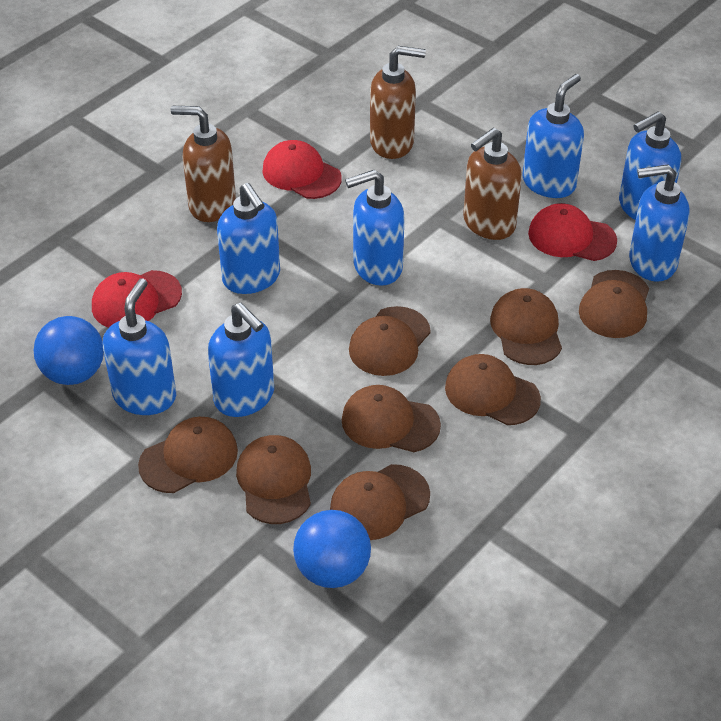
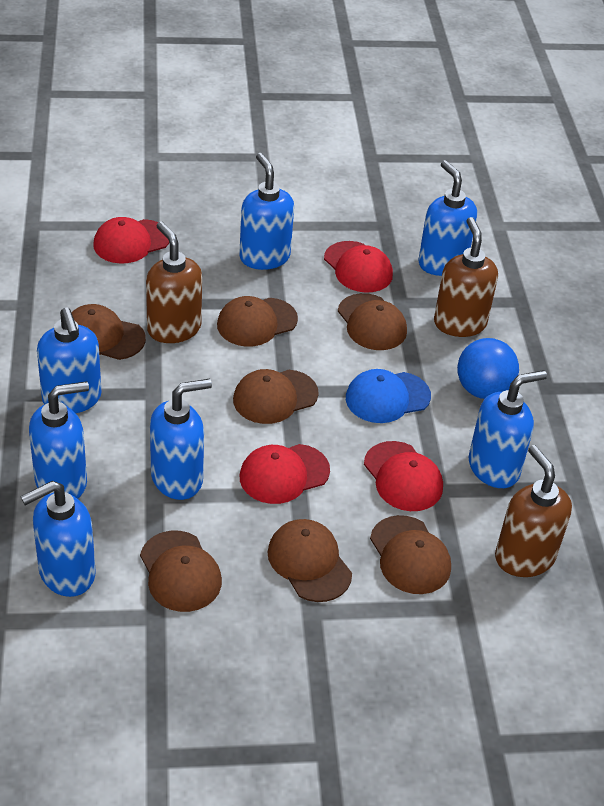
blue ball: 2 -> 1
blue cap: 0 -> 1
brown cap: 8 -> 7
red cap: 3 -> 4

